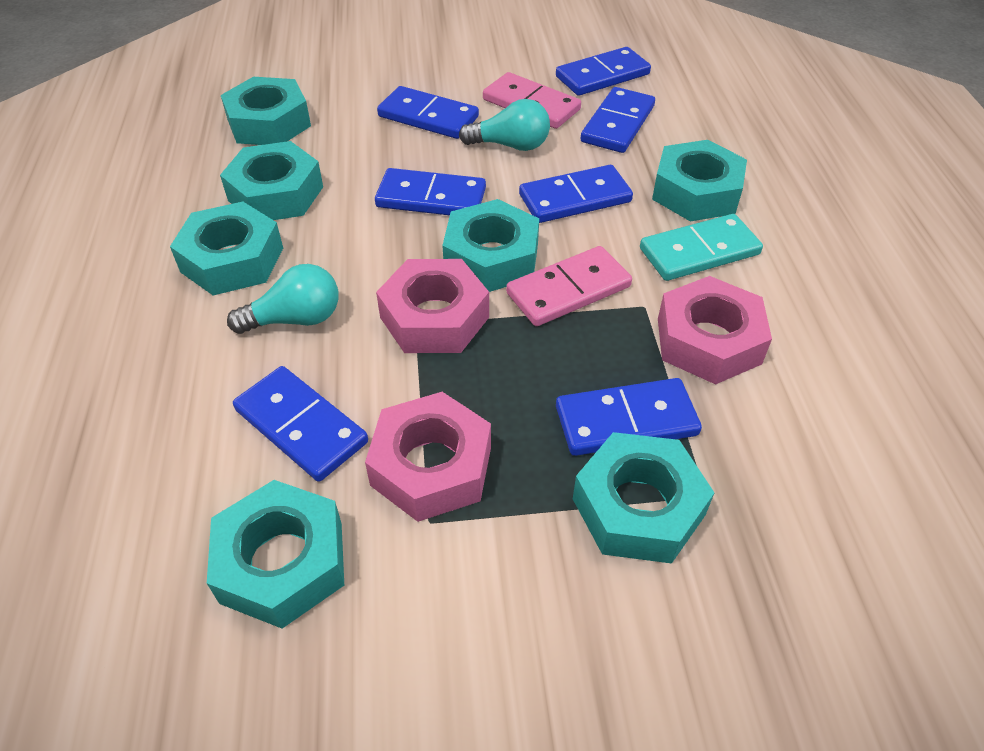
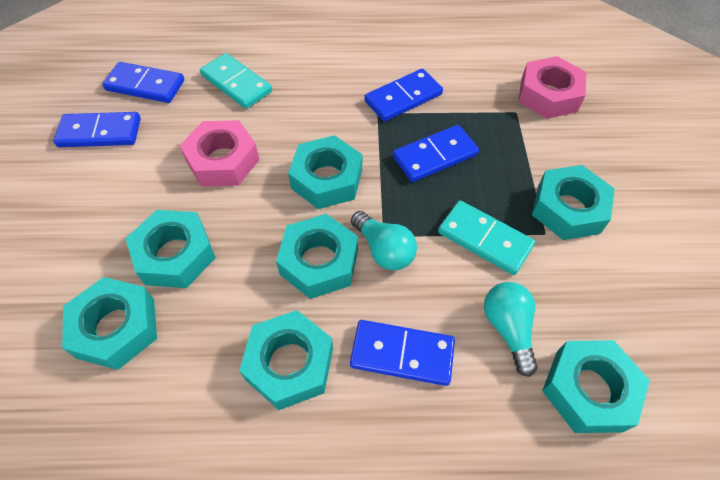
blue domino: 7 -> 5
pink domino: 2 -> 0
pink nut: 3 -> 2
turquoise domino: 1 -> 2

